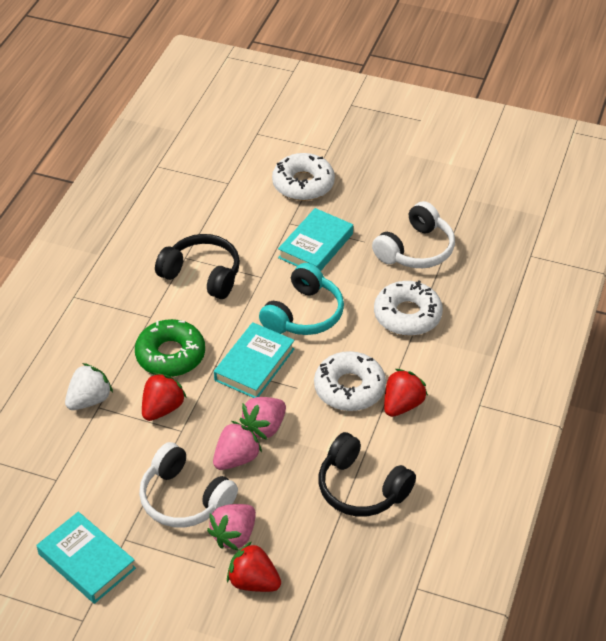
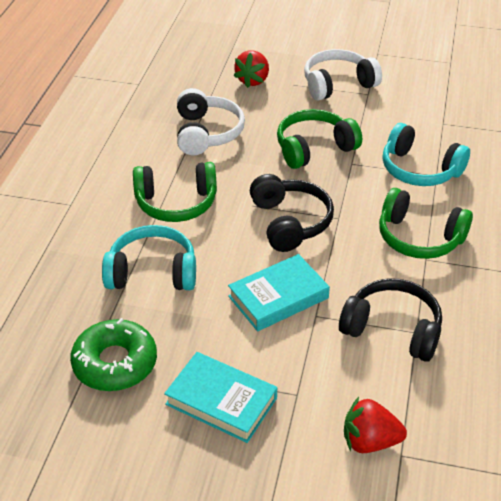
green headphones: 0 -> 3
pink strawberry: 3 -> 0
red strawberry: 3 -> 2
turquoise book: 3 -> 2
turquoise headphones: 1 -> 2
white donut: 3 -> 0
white strawberry: 1 -> 0

